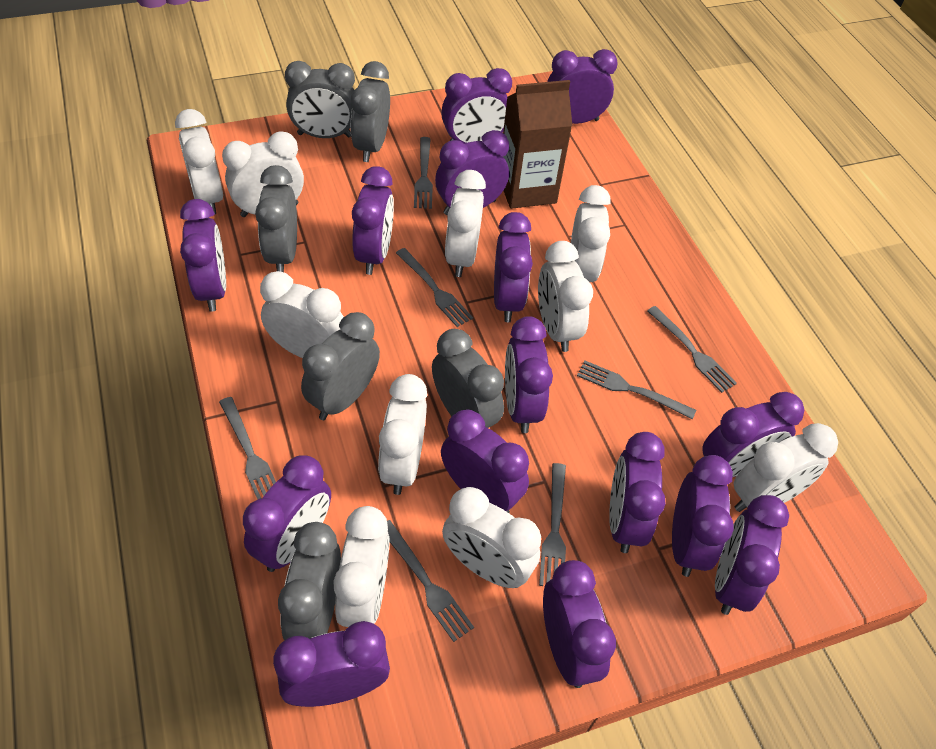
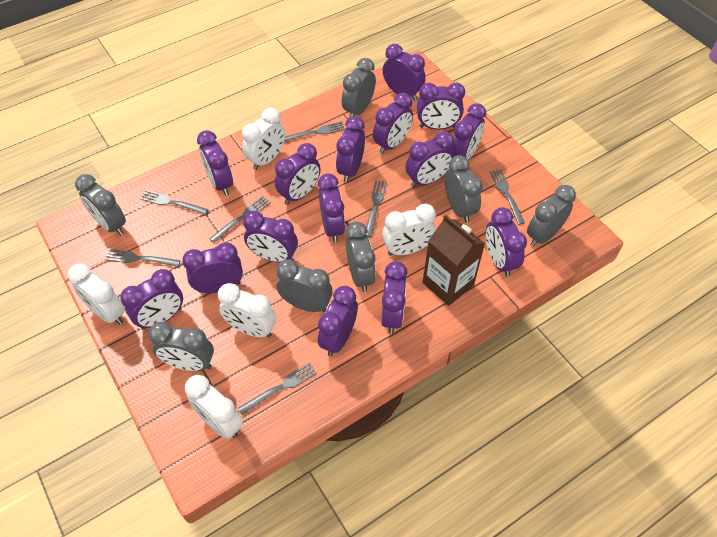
grey clock: 6 -> 7
white clock: 10 -> 5

